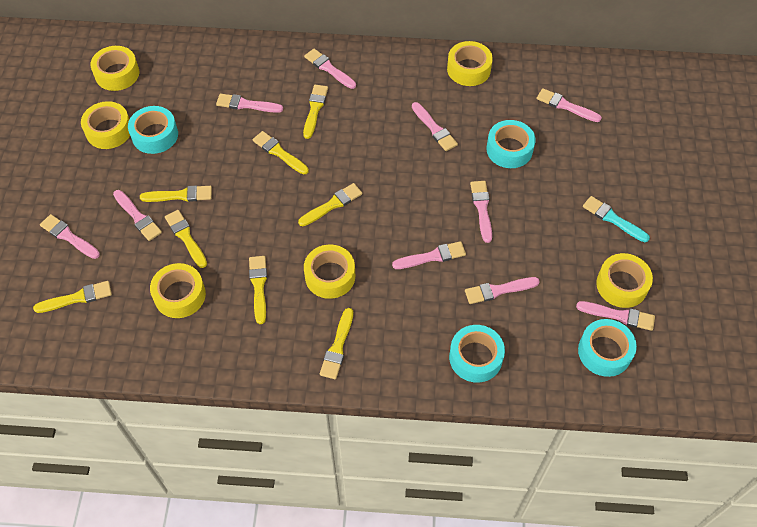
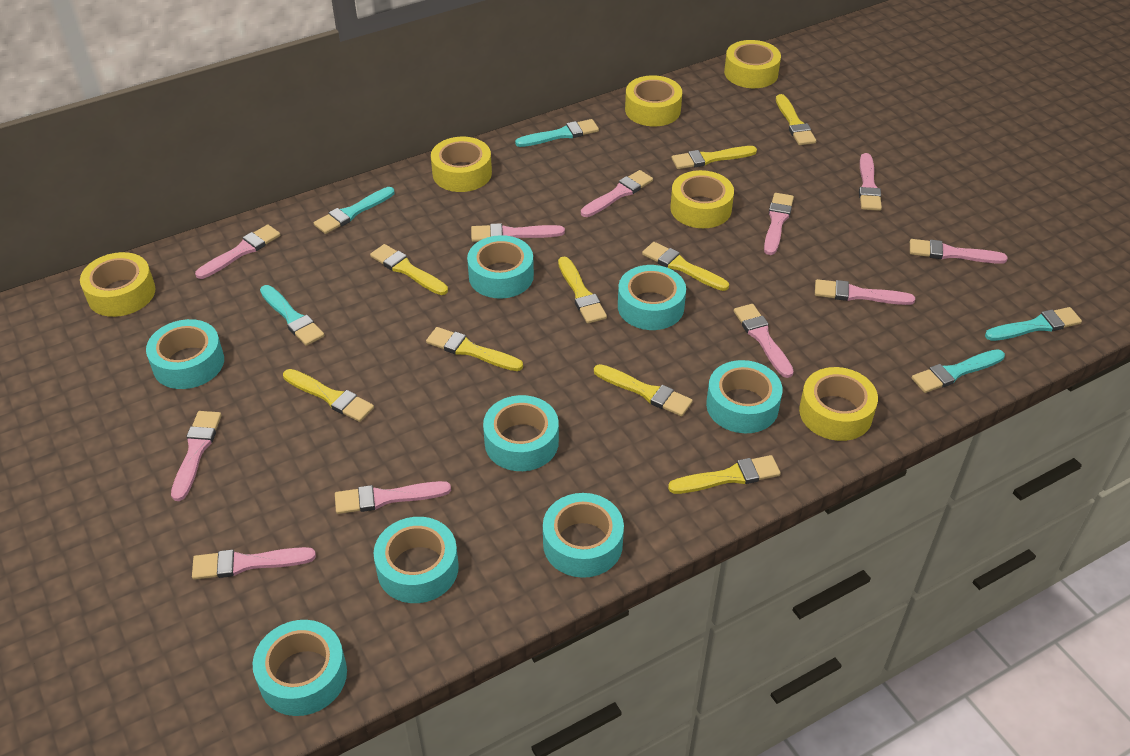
pink brush: 10 -> 11
turquoise brush: 1 -> 5
turquoise tape: 4 -> 8
yellow brush: 8 -> 9

